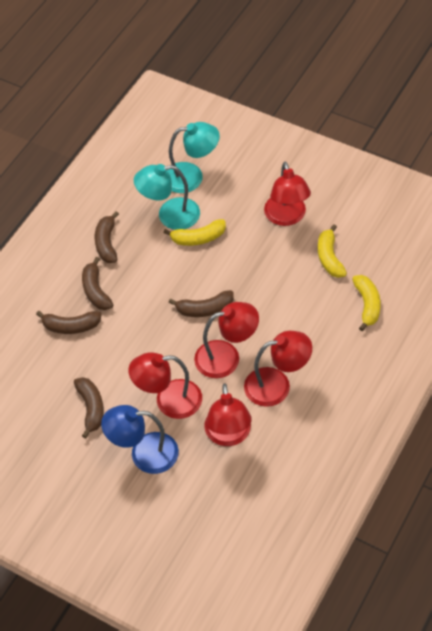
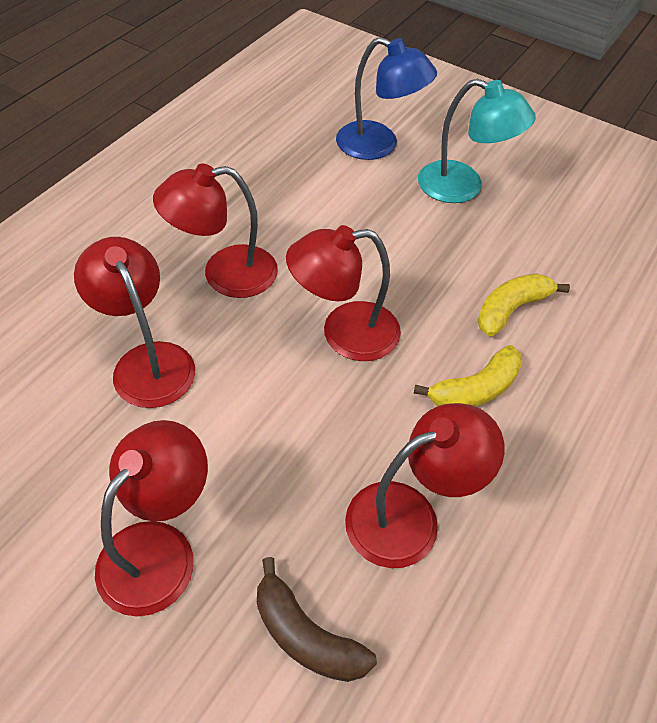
brown banana: 5 -> 1
turquoise lamp: 2 -> 1
yellow banana: 3 -> 2

